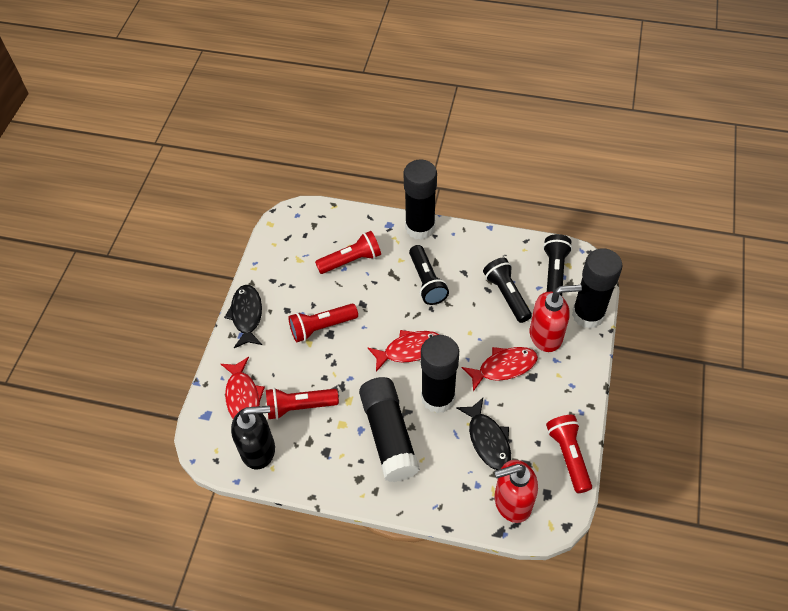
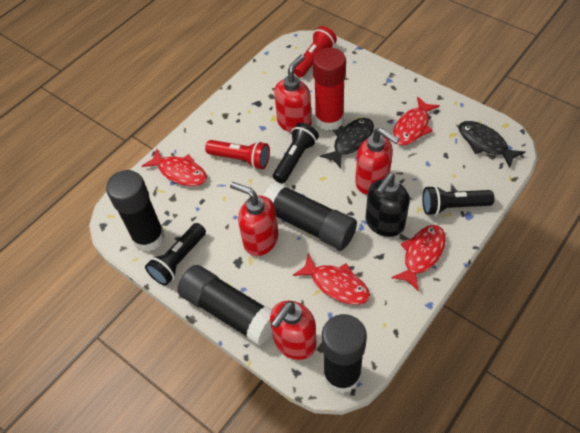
red fish: 3 -> 4
red flashlight: 4 -> 2
red glue stick: 0 -> 1
red soap dispenser: 2 -> 4

